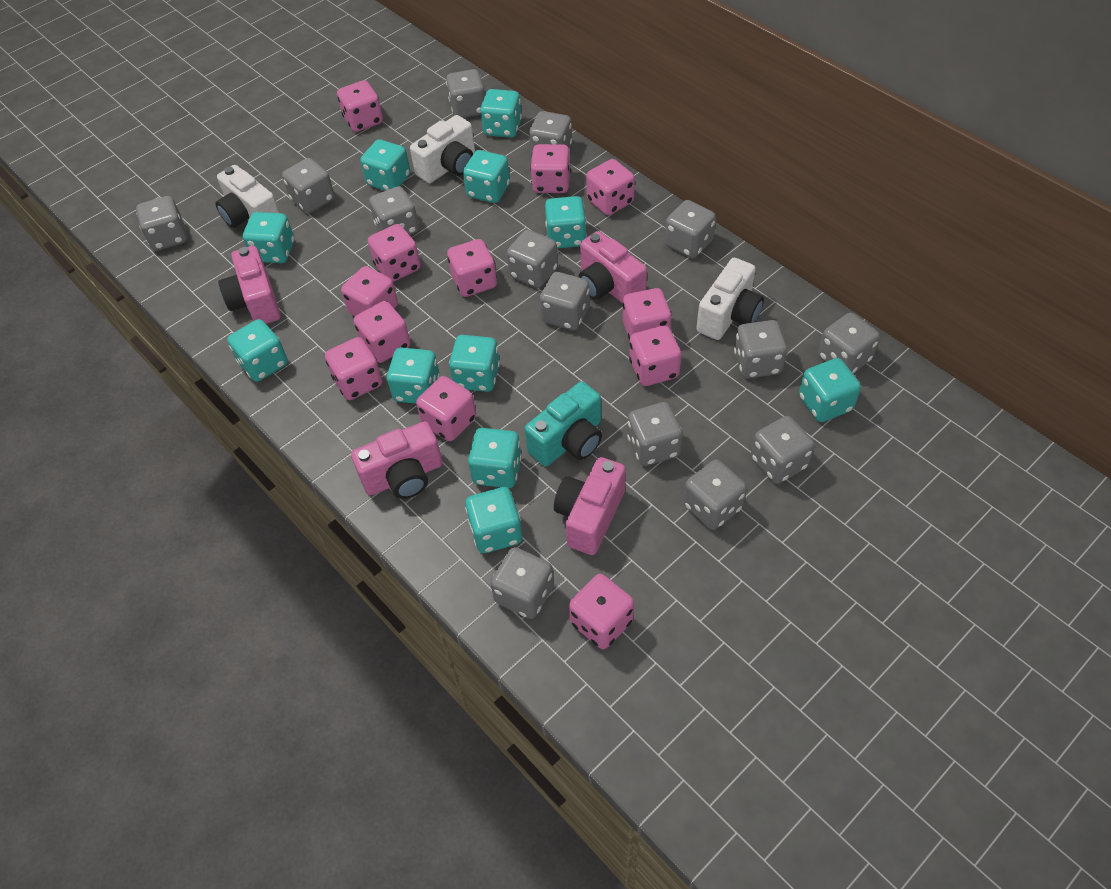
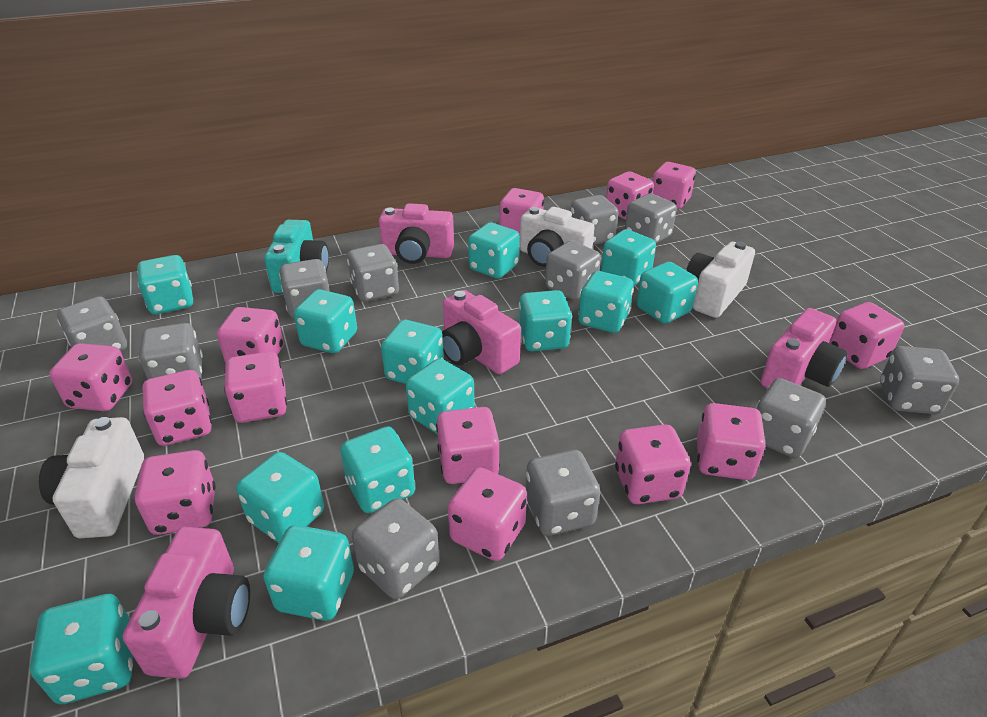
grey dice: 14 -> 11
pink dice: 12 -> 13
turquoise dice: 11 -> 13

